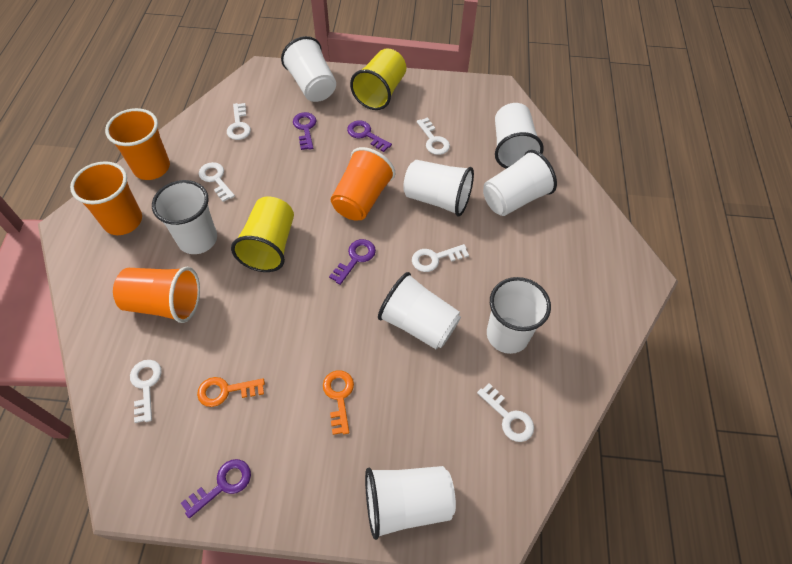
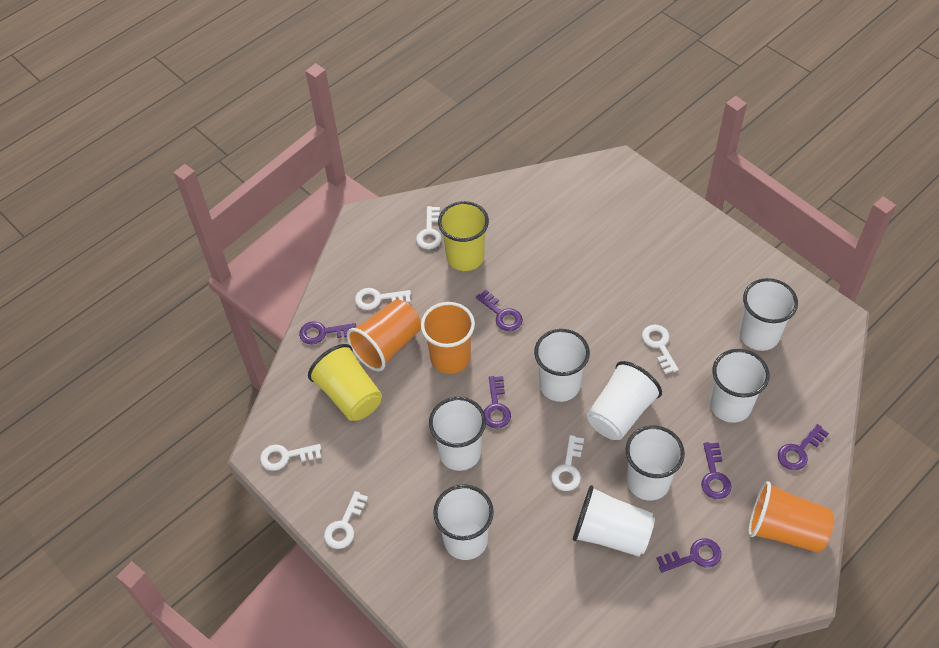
orange cup: 4 -> 3
orange key: 2 -> 0
purple key: 4 -> 6

